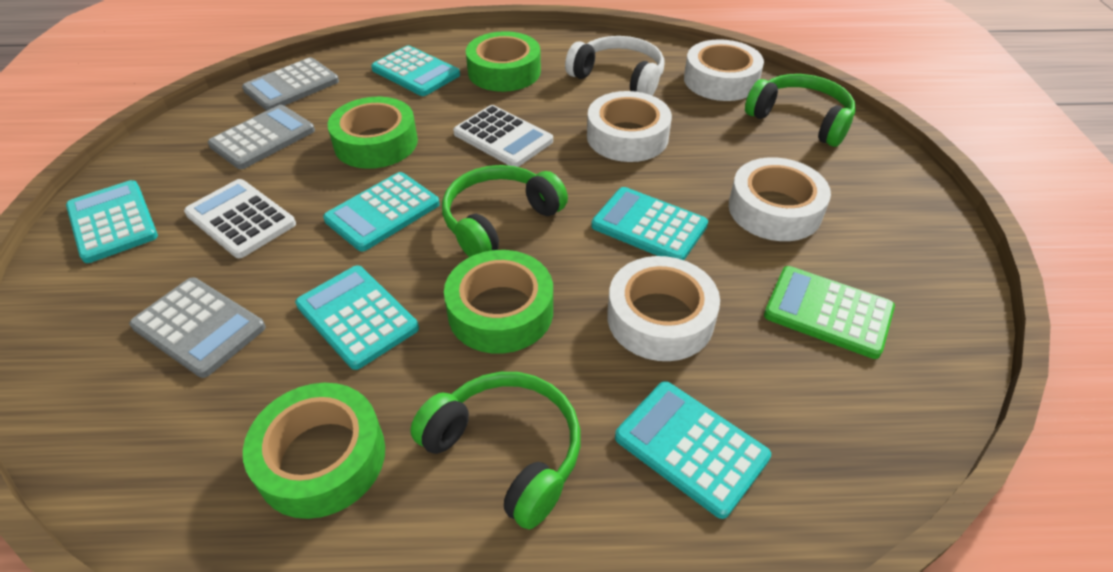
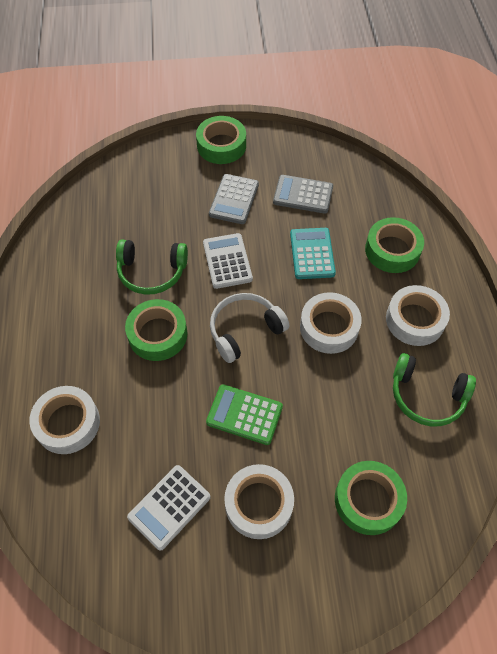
green headphones: 3 -> 2
grey calculator: 3 -> 2
turquoise calculator: 6 -> 1

